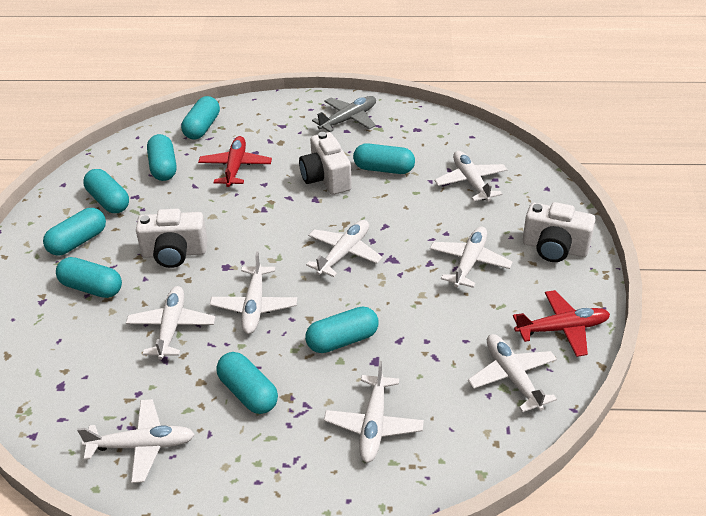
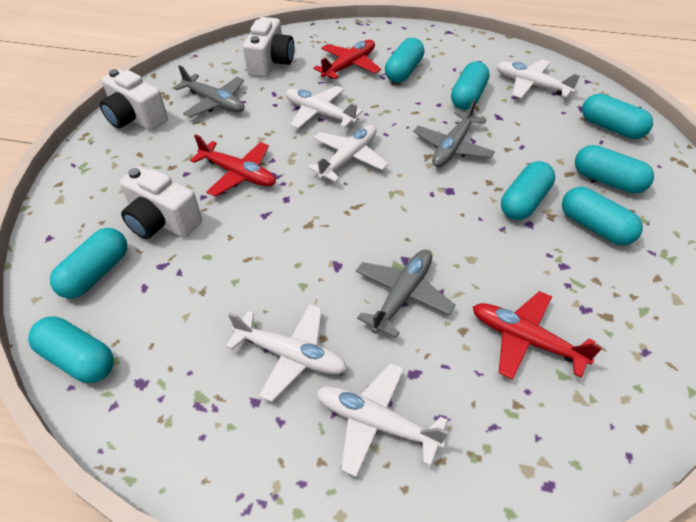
grey plane: 1 -> 3
red plane: 2 -> 3
white plane: 8 -> 5

